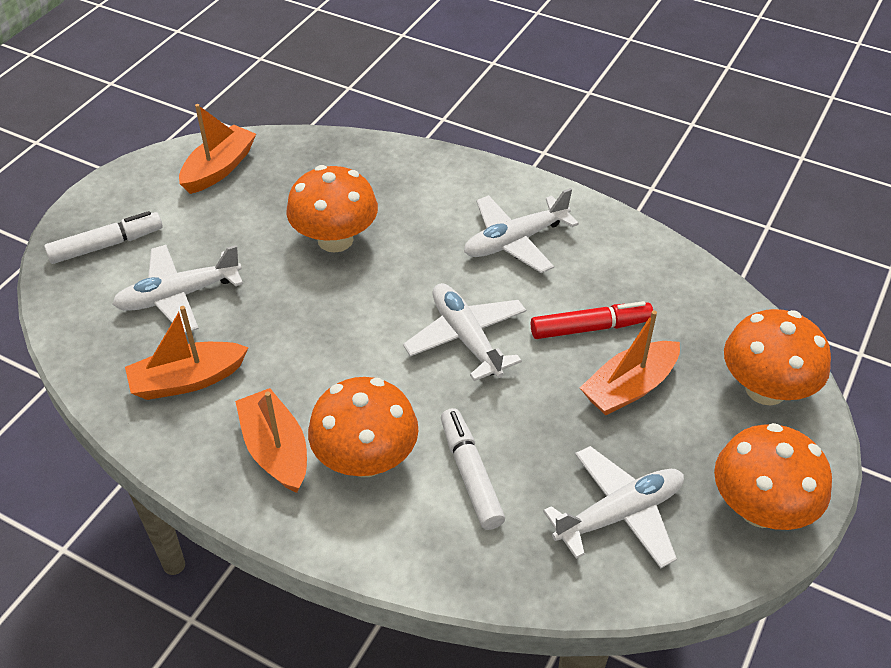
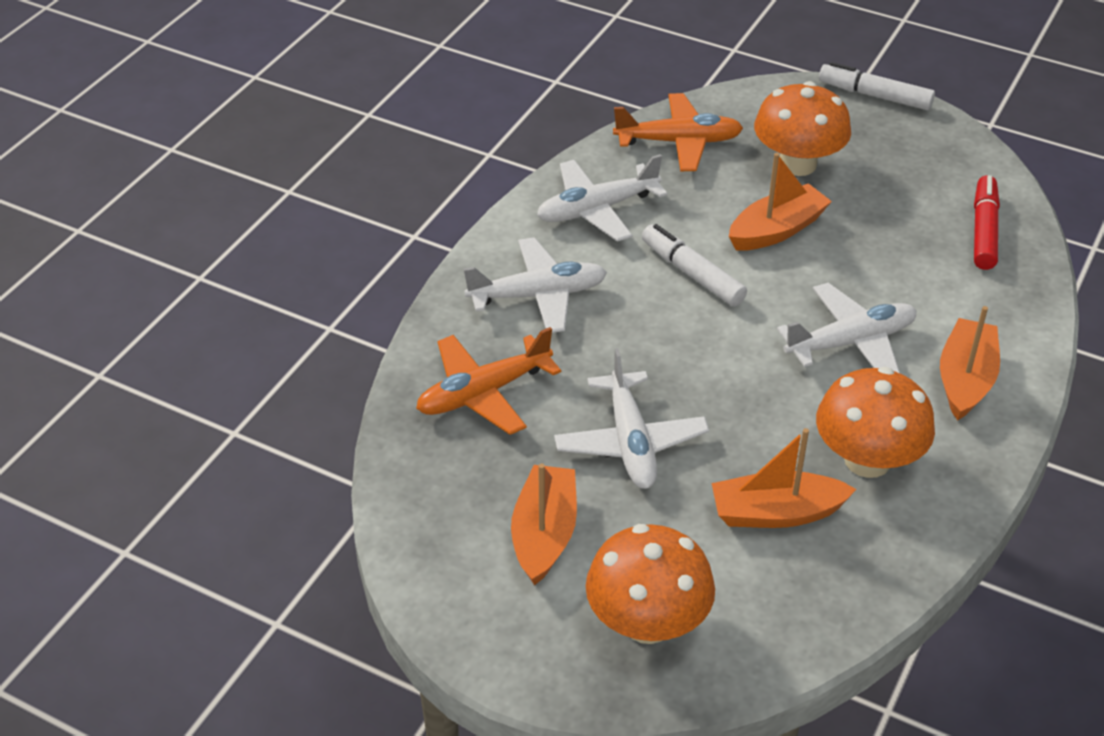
orange mushroom: 4 -> 3
orange plane: 0 -> 2

